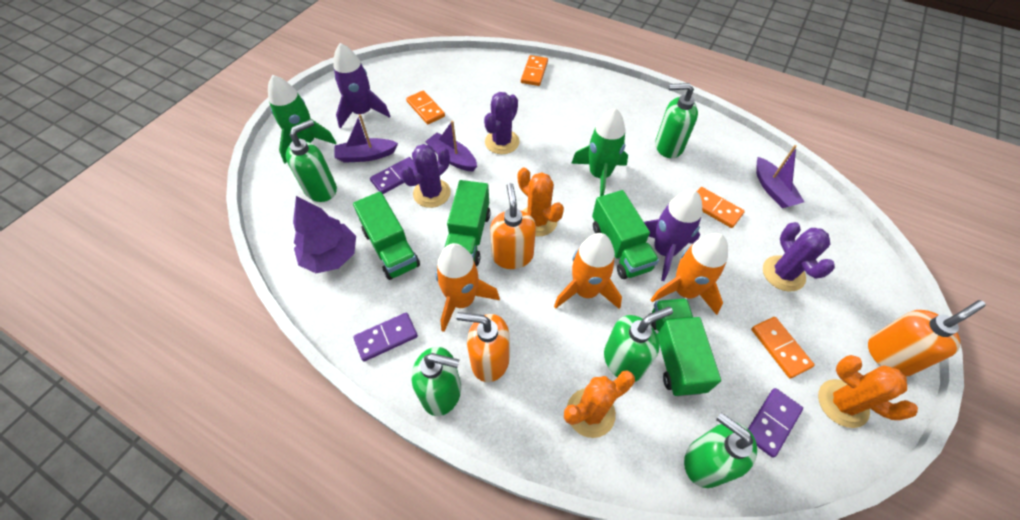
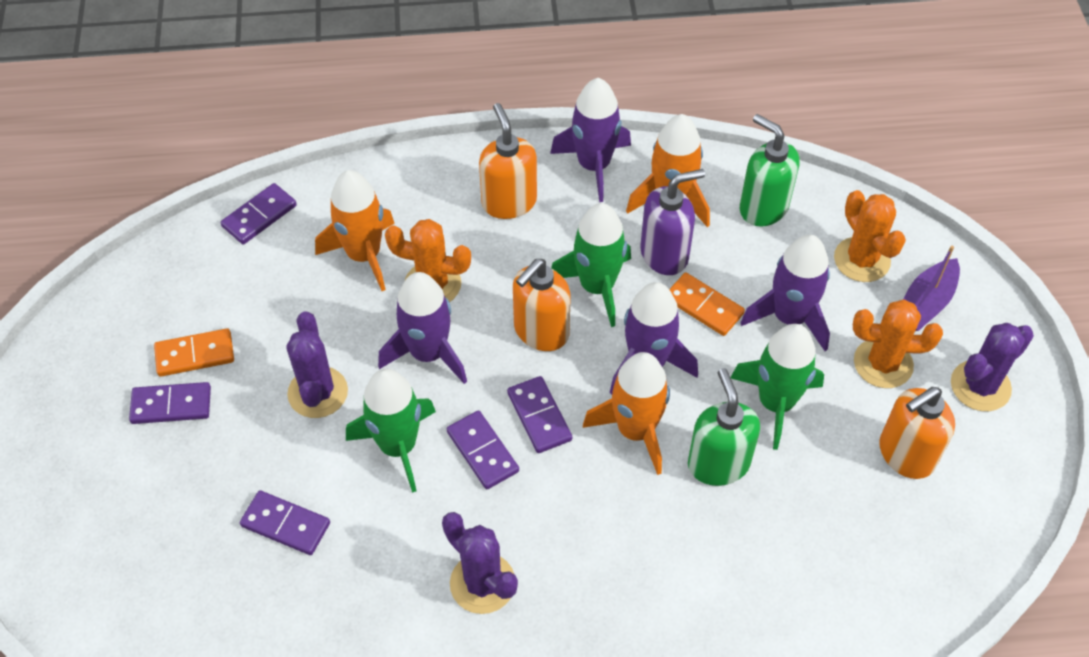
green rocket: 2 -> 3
green soap dispenser: 5 -> 2
green truck: 4 -> 0
orange domino: 4 -> 2
purple boat: 3 -> 1
purple domino: 3 -> 5
purple rocket: 2 -> 4
purple soap dispenser: 0 -> 1
purple tree: 1 -> 0

